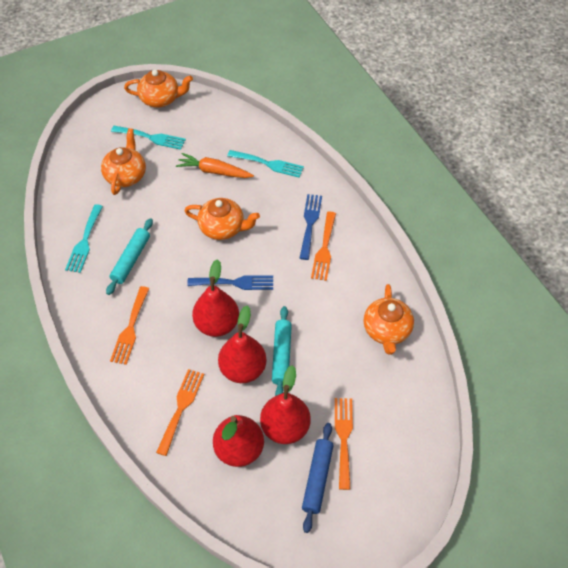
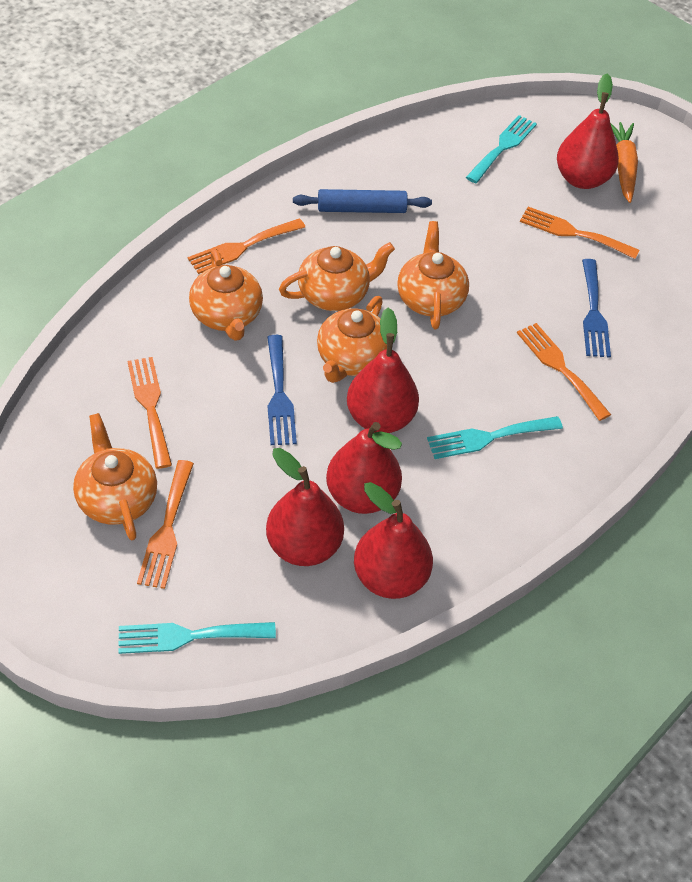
orange fork: 4 -> 5
orange teapot: 4 -> 5
red pear: 4 -> 5
turquoise rolling pin: 2 -> 0

